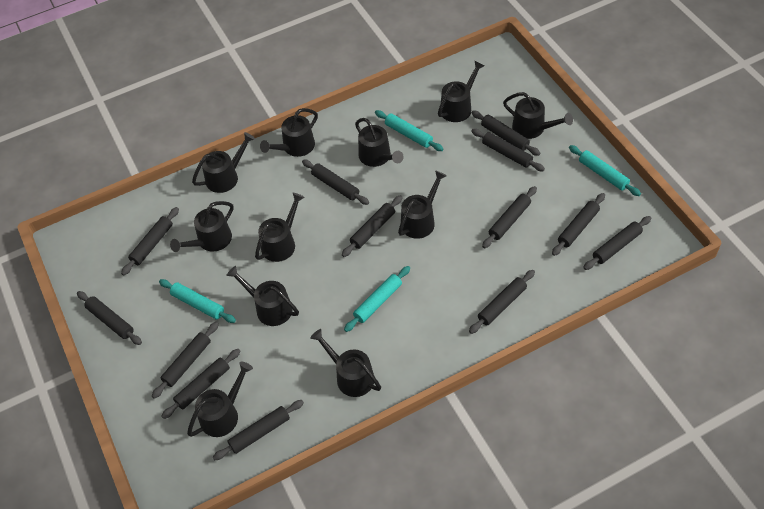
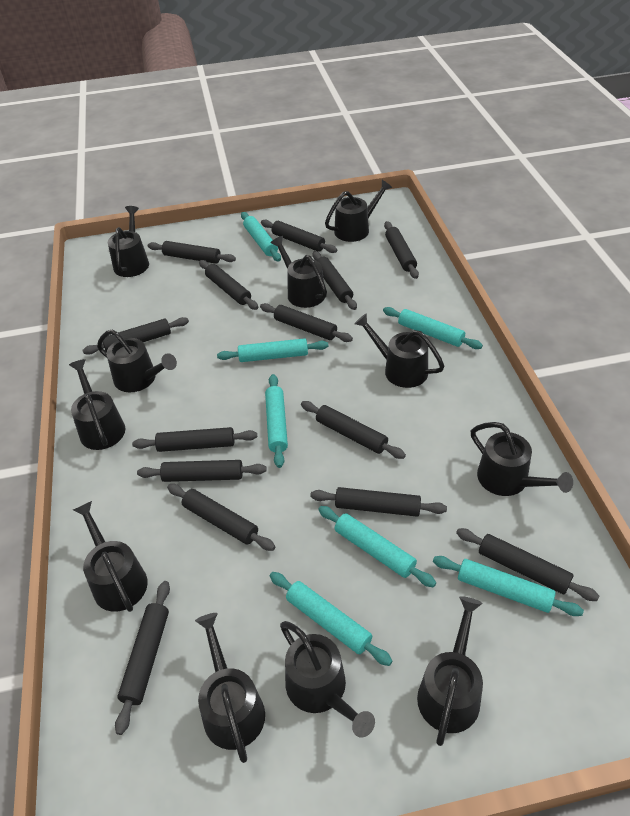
black rolling pin: 13 -> 14
turquoise rolling pin: 4 -> 7

